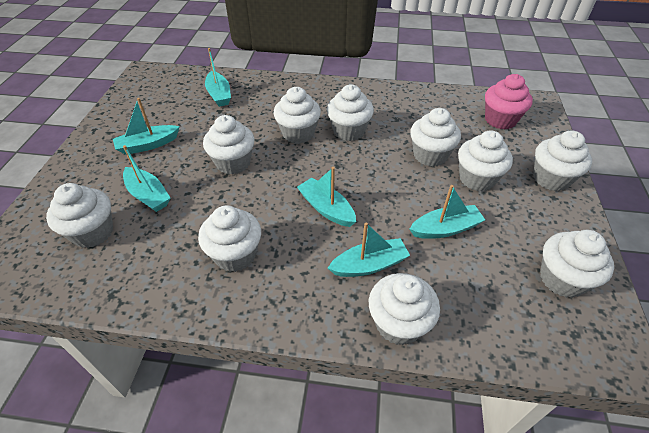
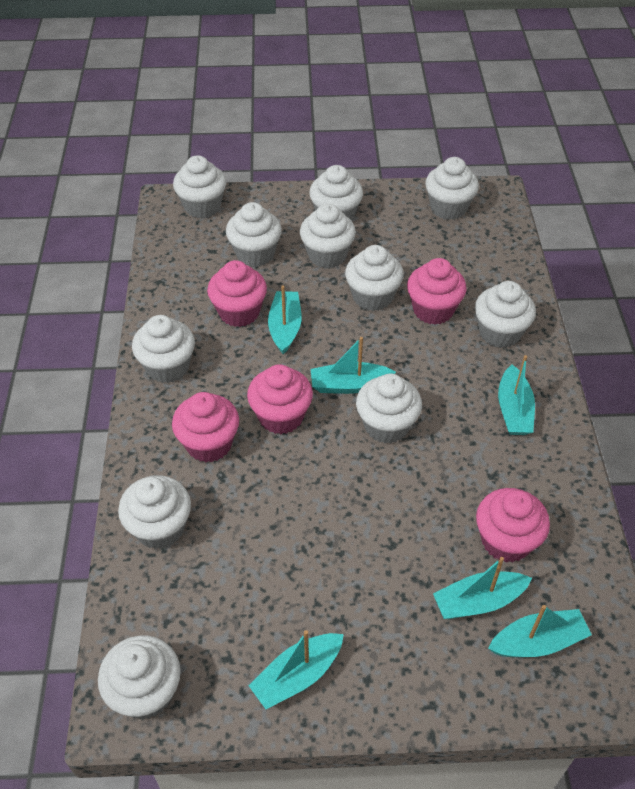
pink cupcake: 1 -> 5
white cupcake: 10 -> 11

